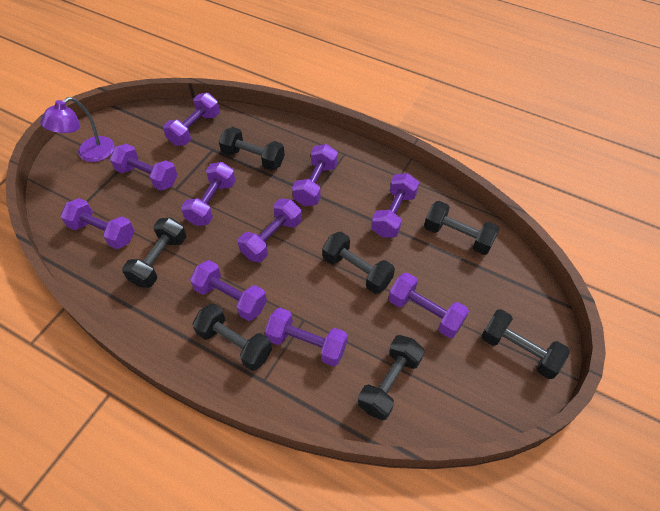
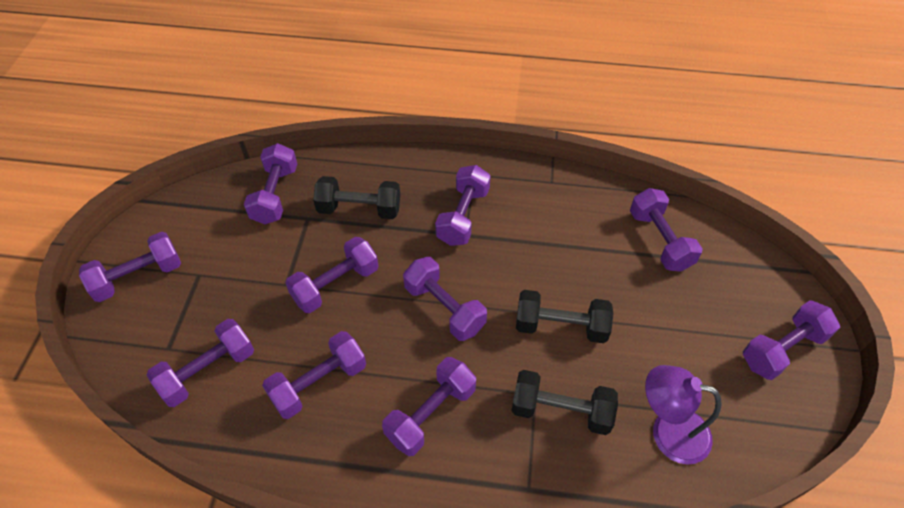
black dumbbell: 7 -> 3

